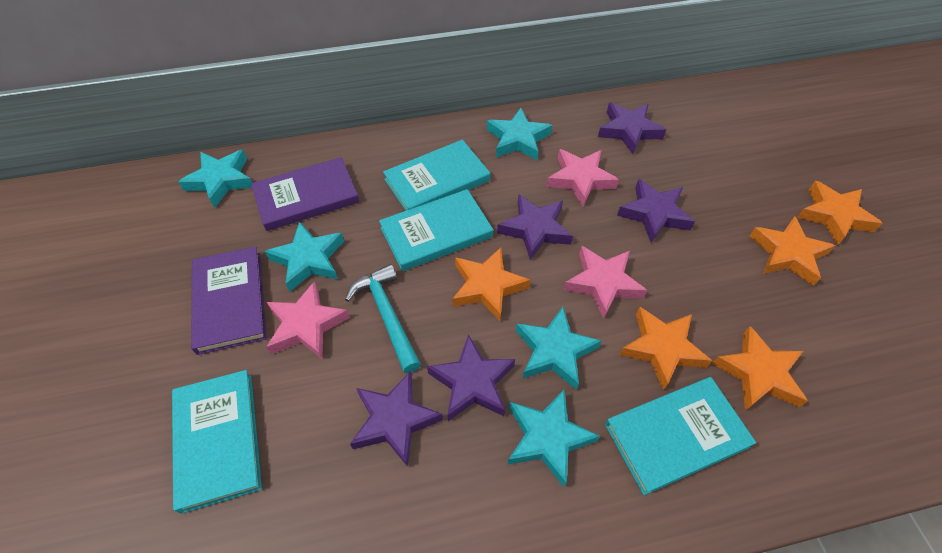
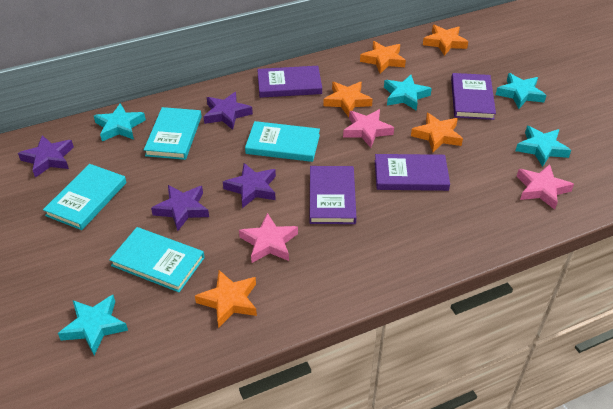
purple book: 2 -> 4
purple star: 5 -> 4
turquoise hammer: 1 -> 0

